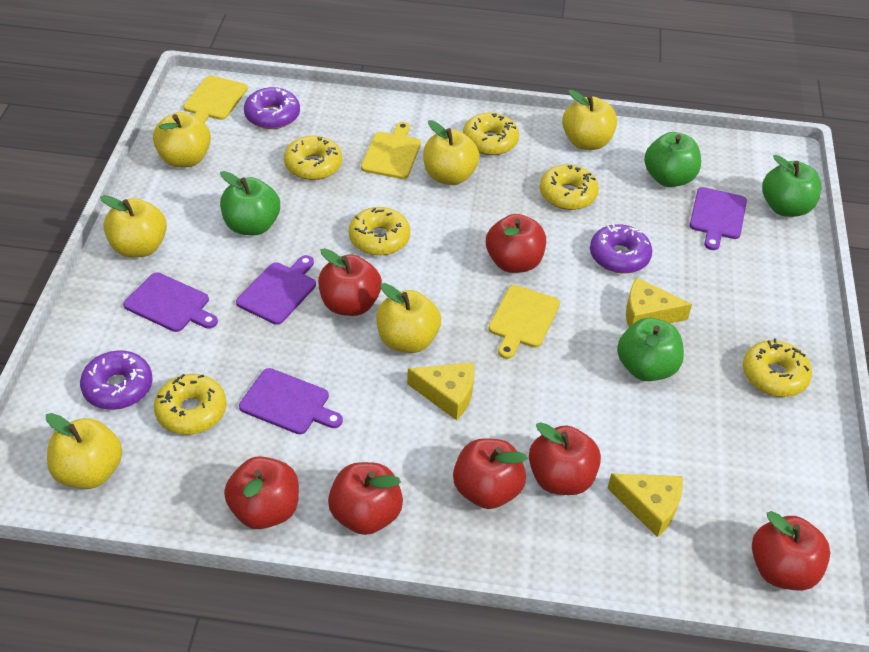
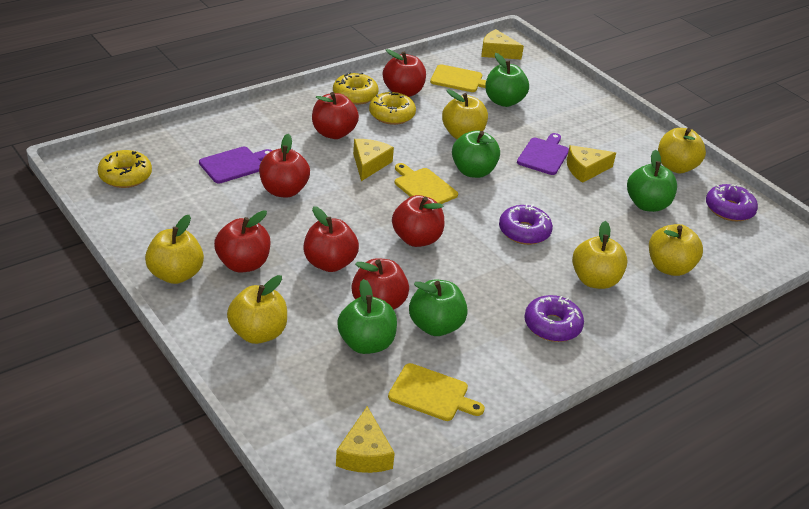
green apple: 4 -> 5
purple cutting board: 4 -> 2
yellow cheese: 3 -> 4
yellow donut: 6 -> 3

